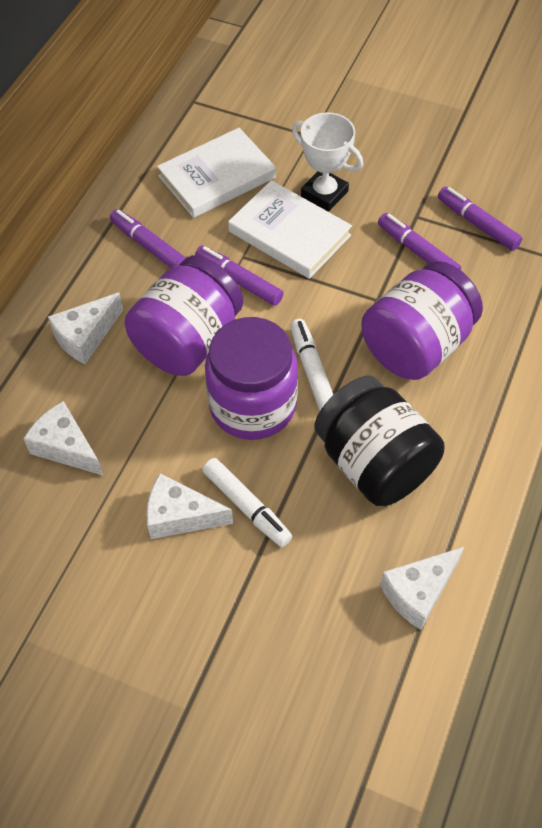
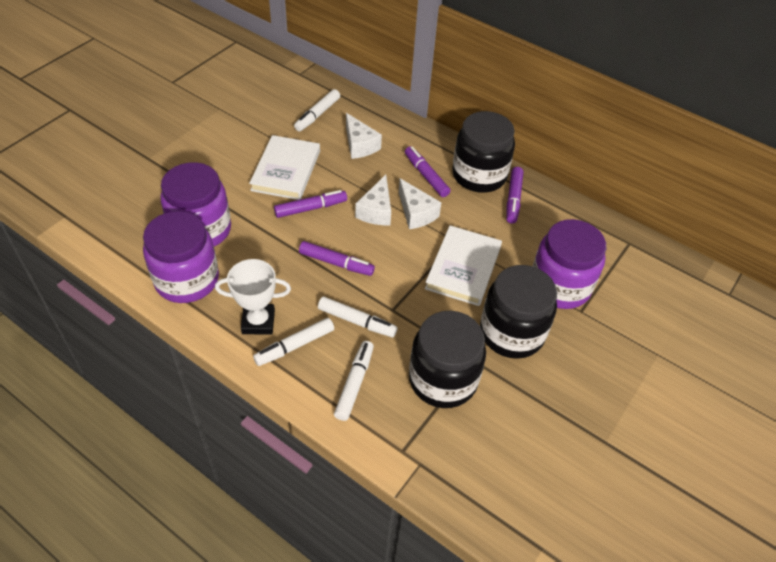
black jar: 1 -> 3
white cheese: 4 -> 3
white marker: 2 -> 4

